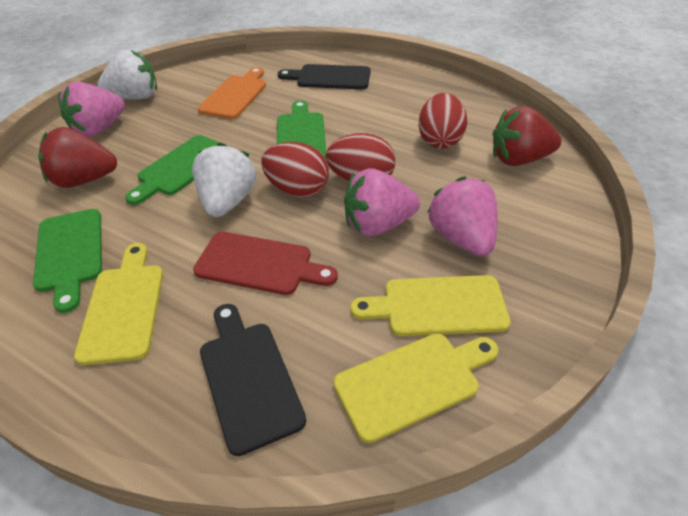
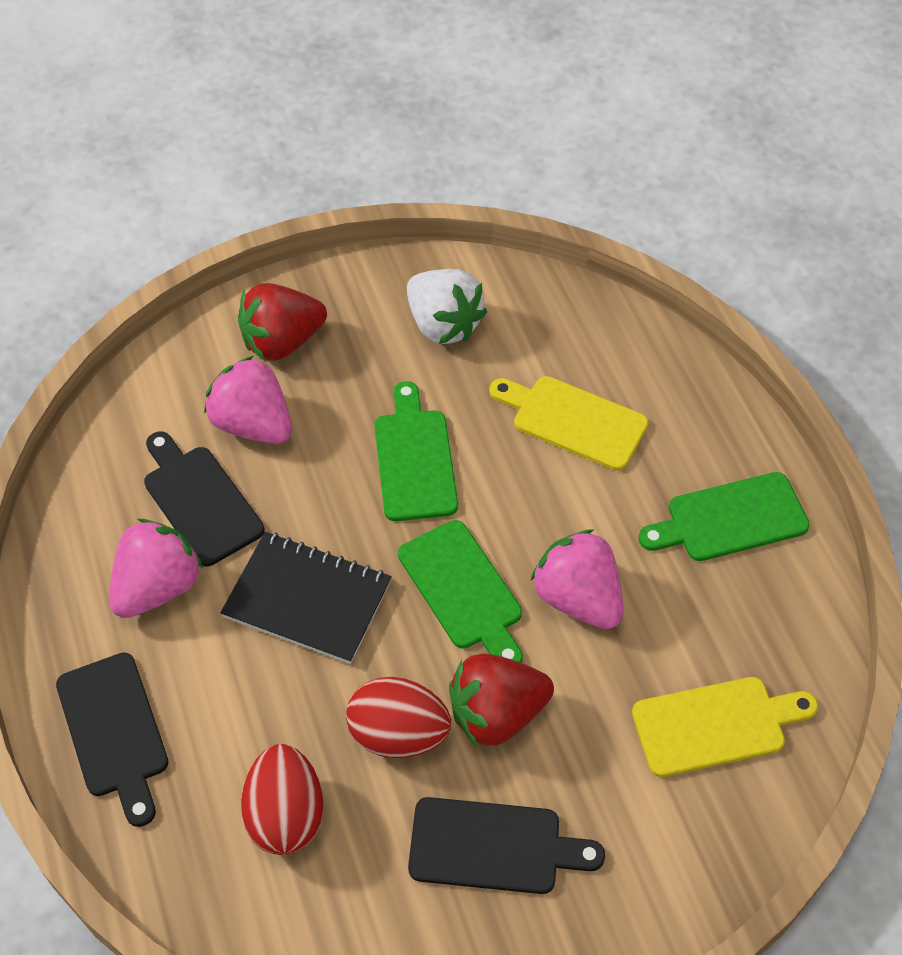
black cutting board: 2 -> 3
black notebook: 0 -> 1
orange cutting board: 1 -> 0
red cutting board: 1 -> 0
red egg: 3 -> 2
white strawberry: 2 -> 1
yellow cutting board: 3 -> 2

